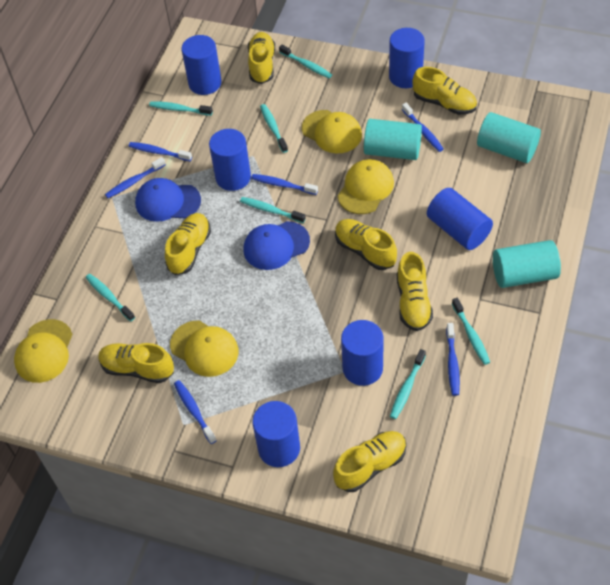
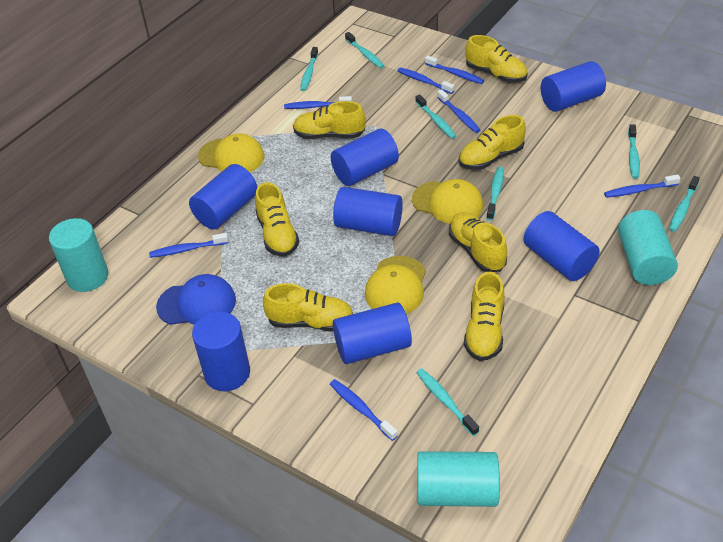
blue cap: 2 -> 1
blue cylinder: 6 -> 7
blue toothbrush: 6 -> 7
yellow cap: 4 -> 3

